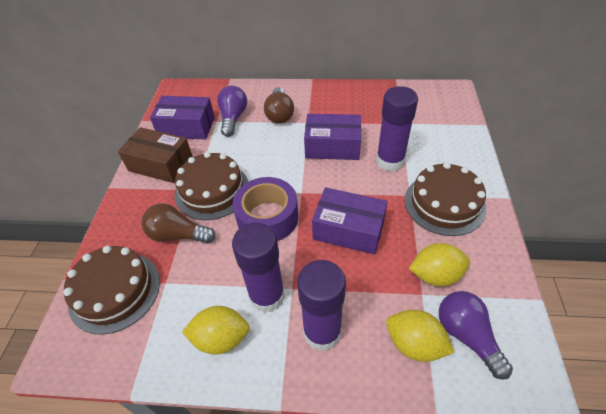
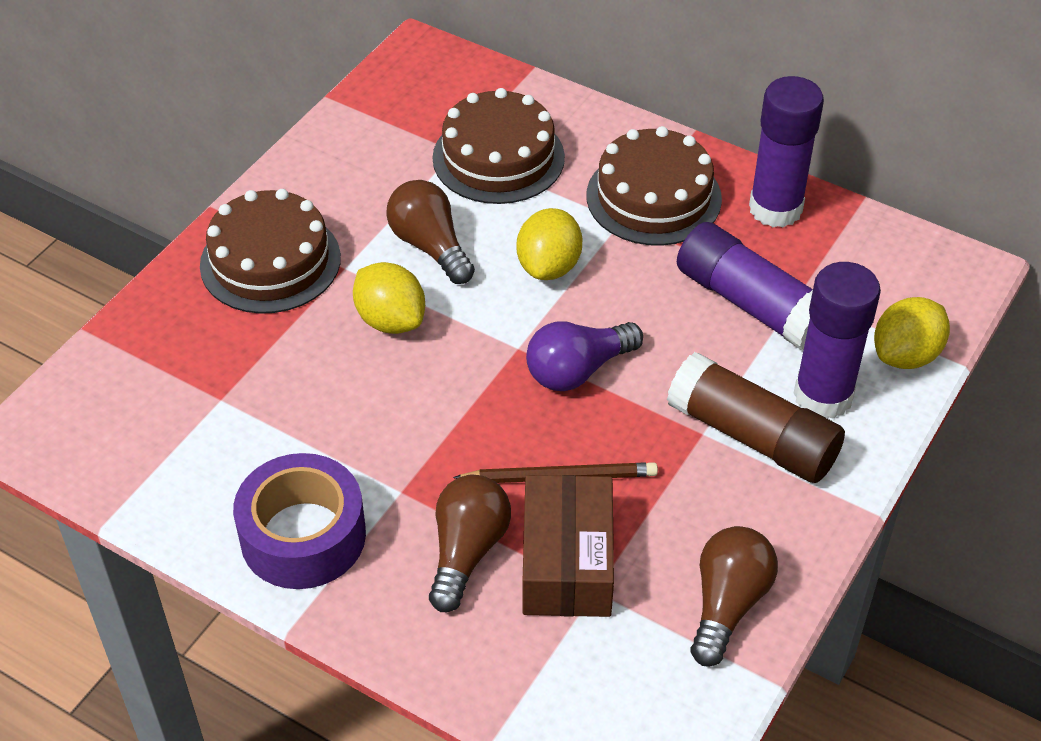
brown glue stick: 0 -> 1
brown light bulb: 2 -> 3
brown pencil: 0 -> 1
purple box: 3 -> 0
purple light bulb: 2 -> 1

